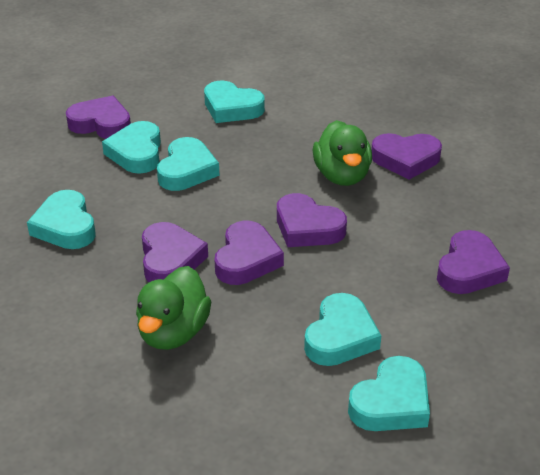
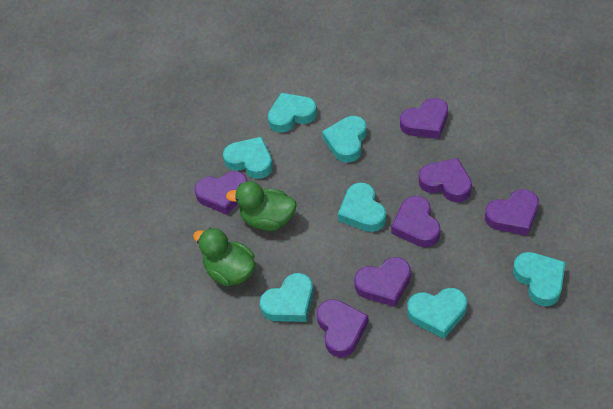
purple heart: 6 -> 7
turquoise heart: 6 -> 7

